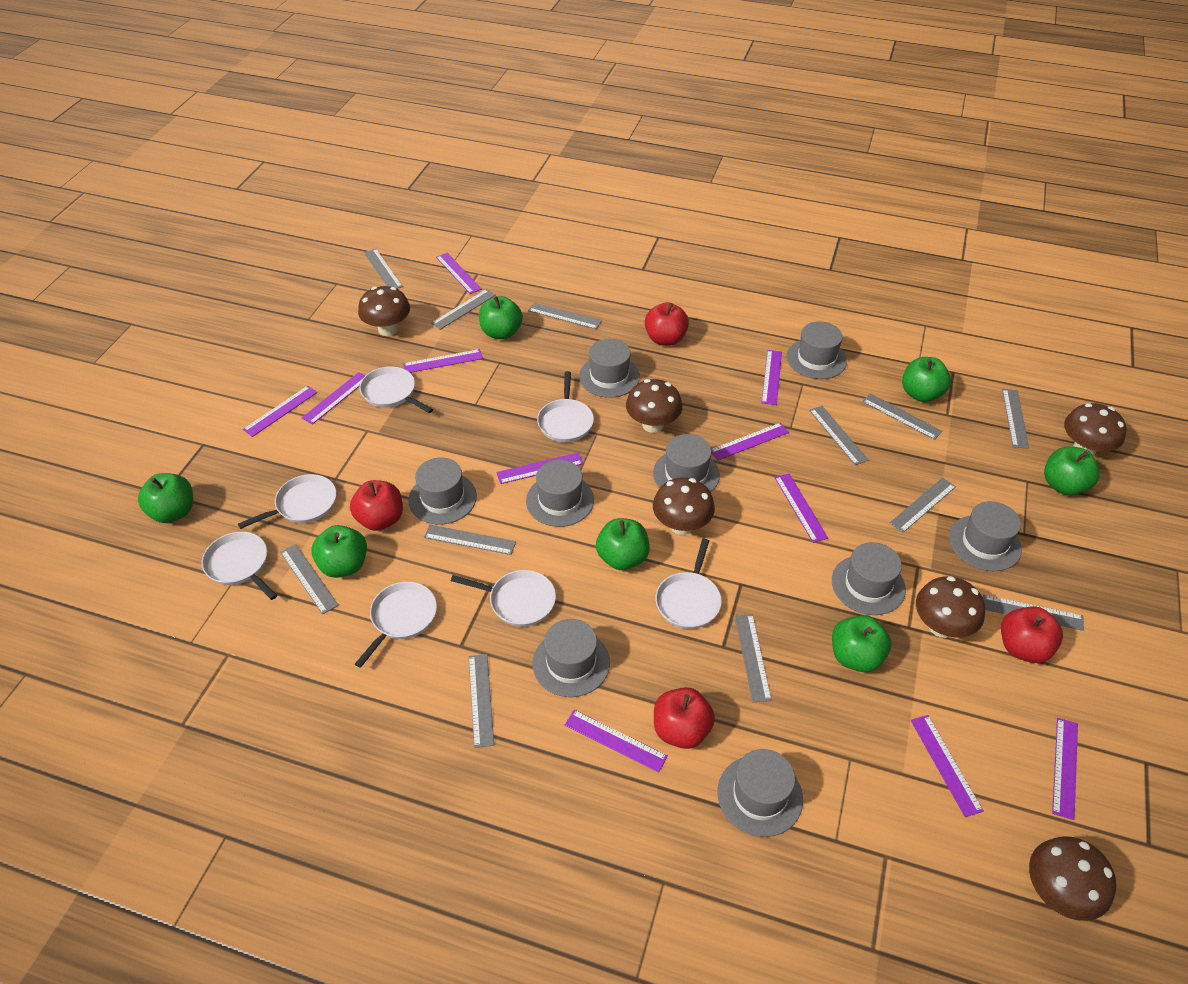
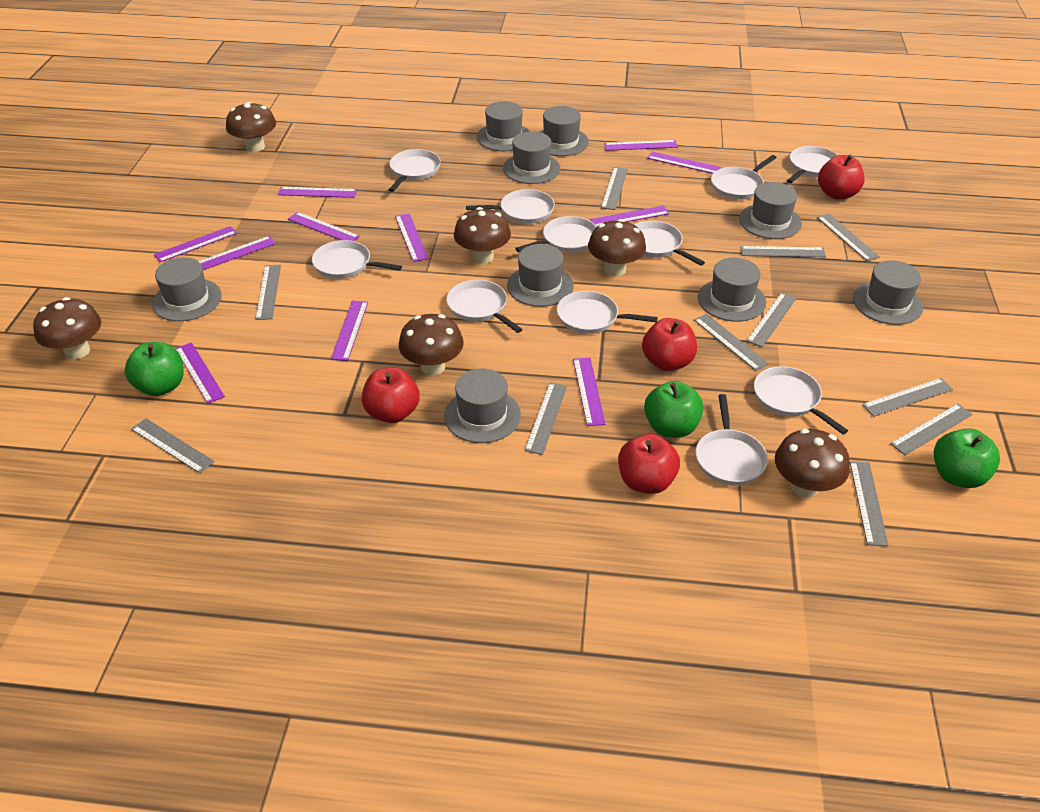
green apple: 7 -> 3
grey ruler: 12 -> 11
white pan: 7 -> 11

